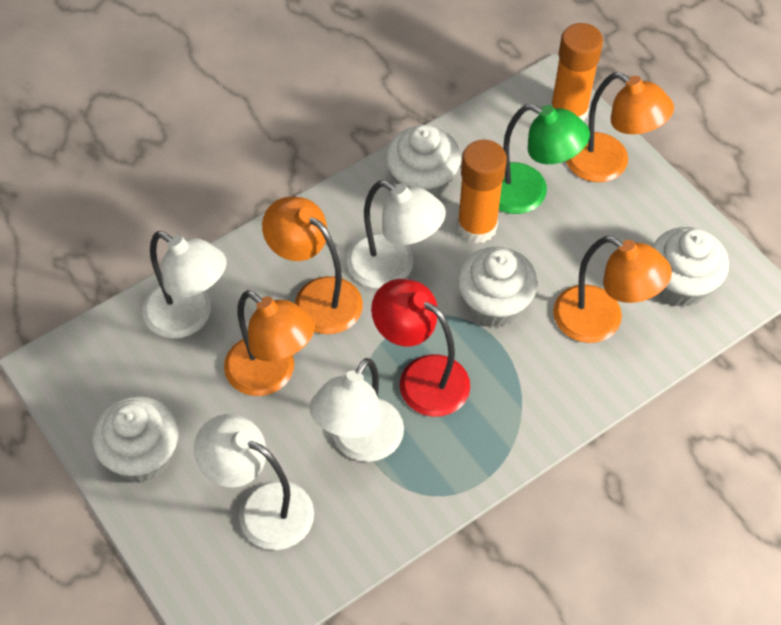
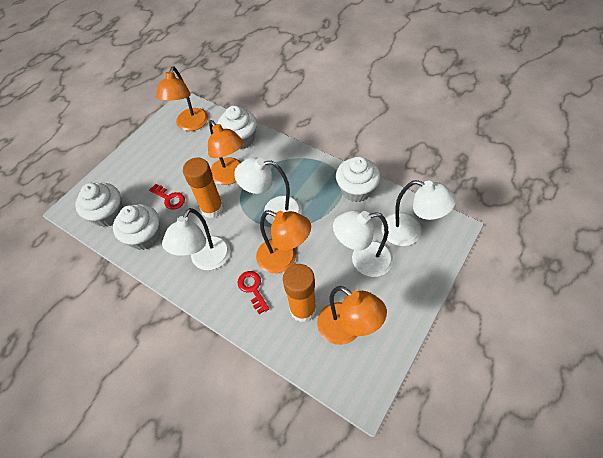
green lamp: 1 -> 0
red key: 0 -> 2
red lamp: 1 -> 0

